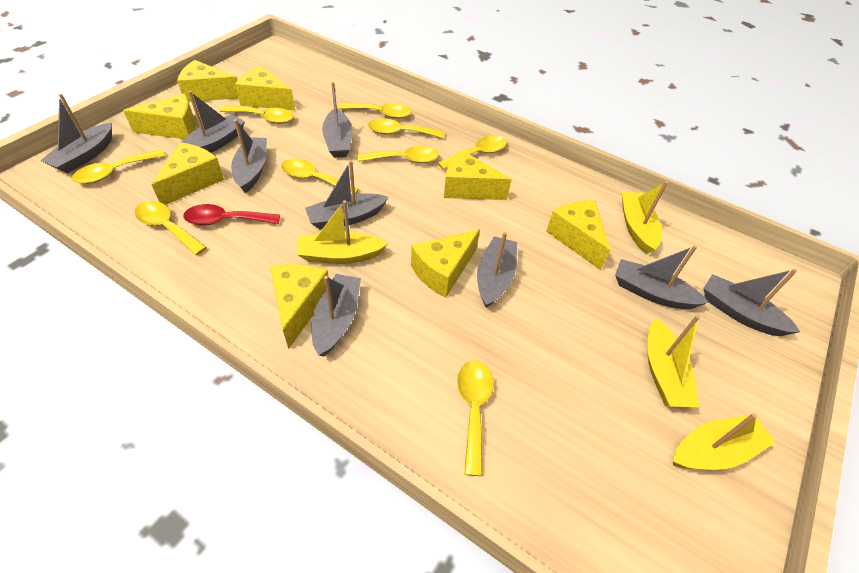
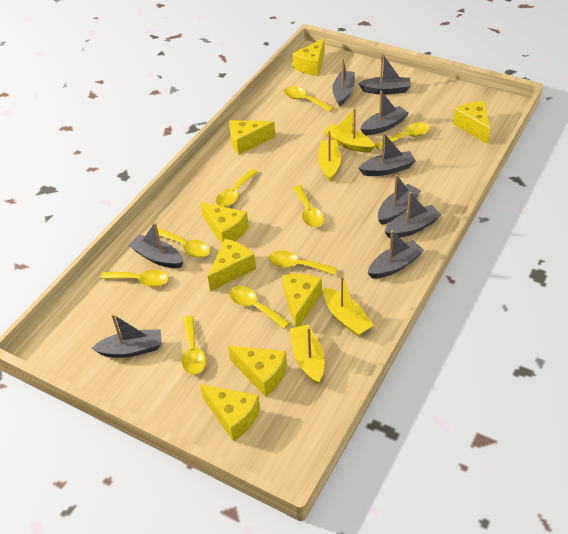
red spoon: 1 -> 0

